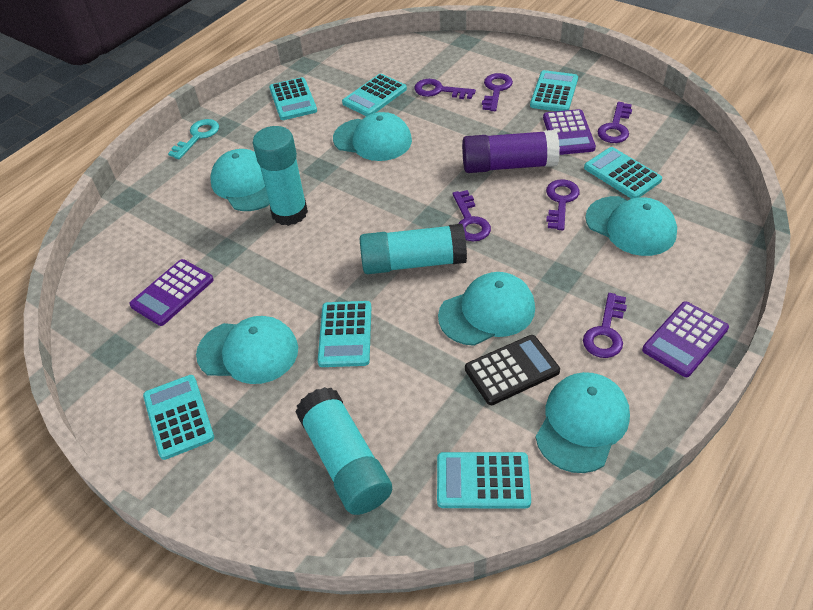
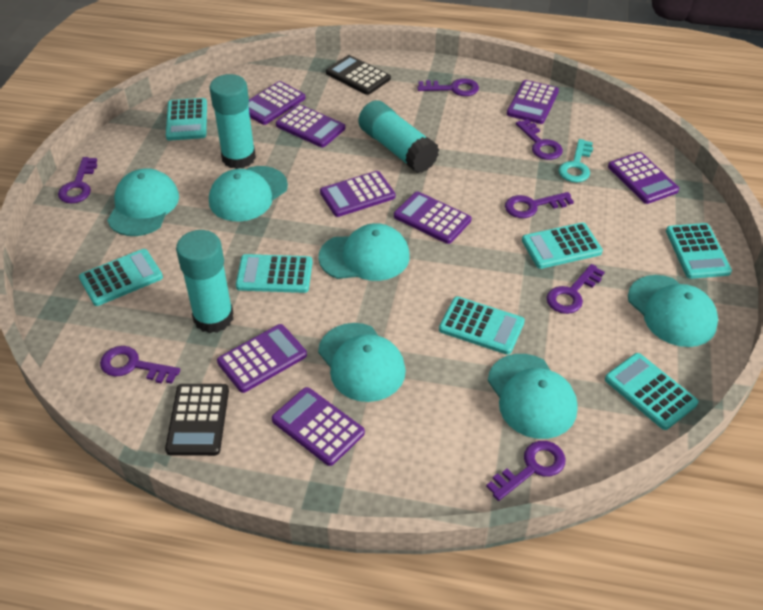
black calculator: 1 -> 2
purple calculator: 3 -> 8
purple glue stick: 1 -> 0
purple key: 6 -> 7

